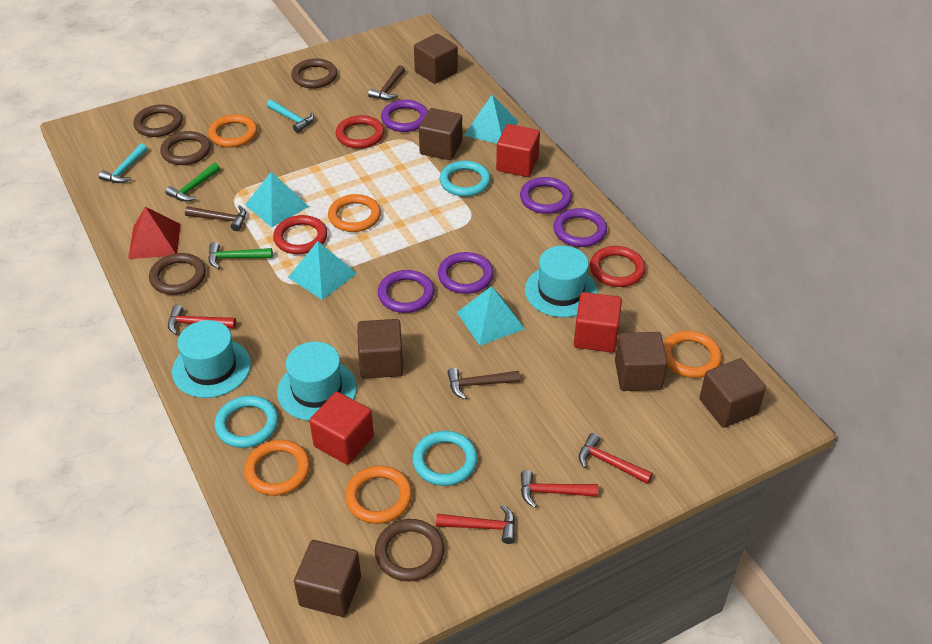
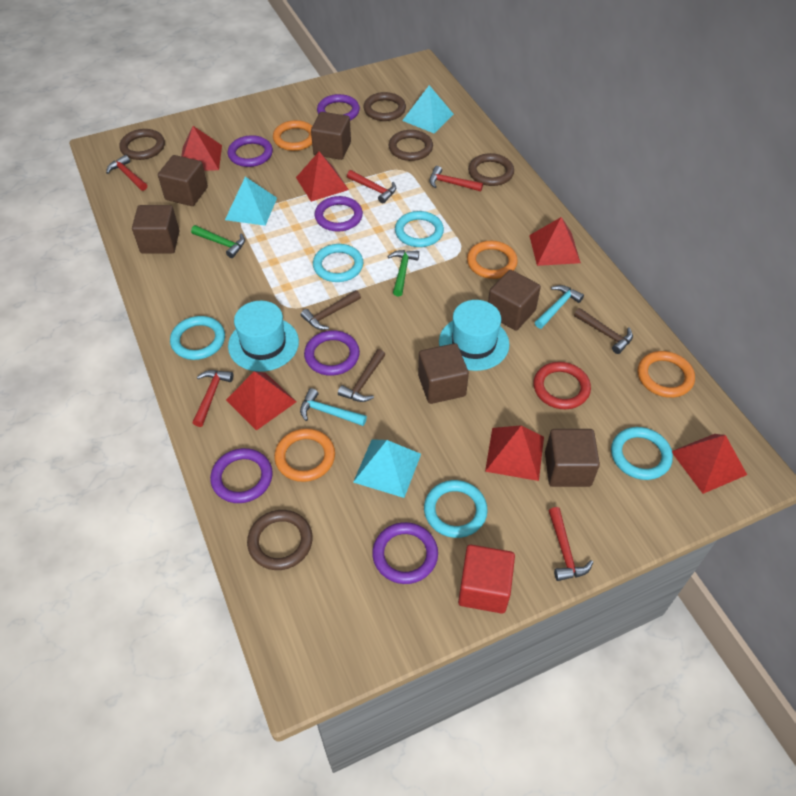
orange ring: 5 -> 4
purple ring: 5 -> 6
red cube: 3 -> 1
red hammer: 4 -> 5
red pyramid: 1 -> 6
red ring: 3 -> 1
turquoise hat: 3 -> 2
turquoise pyramid: 4 -> 3
turquoise ring: 3 -> 5

